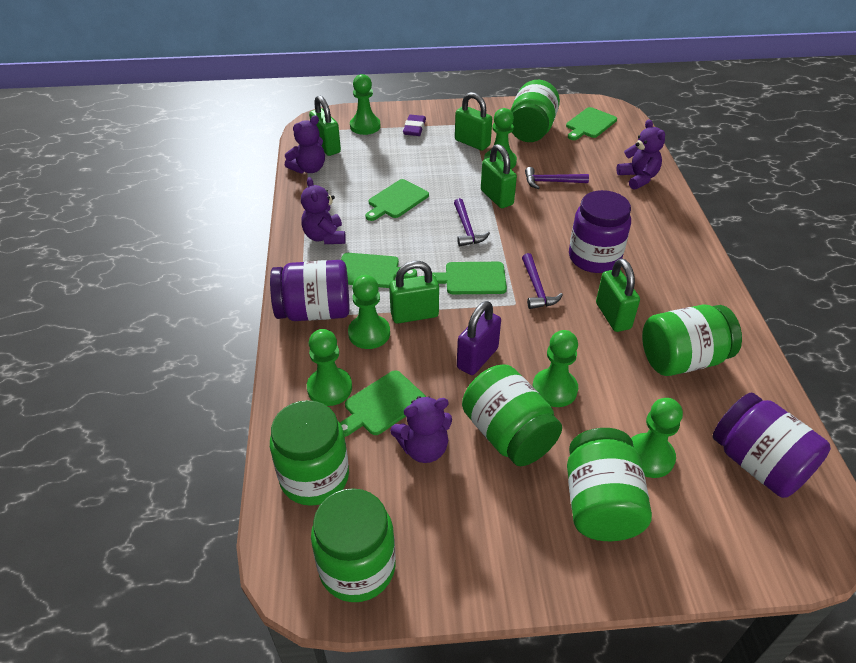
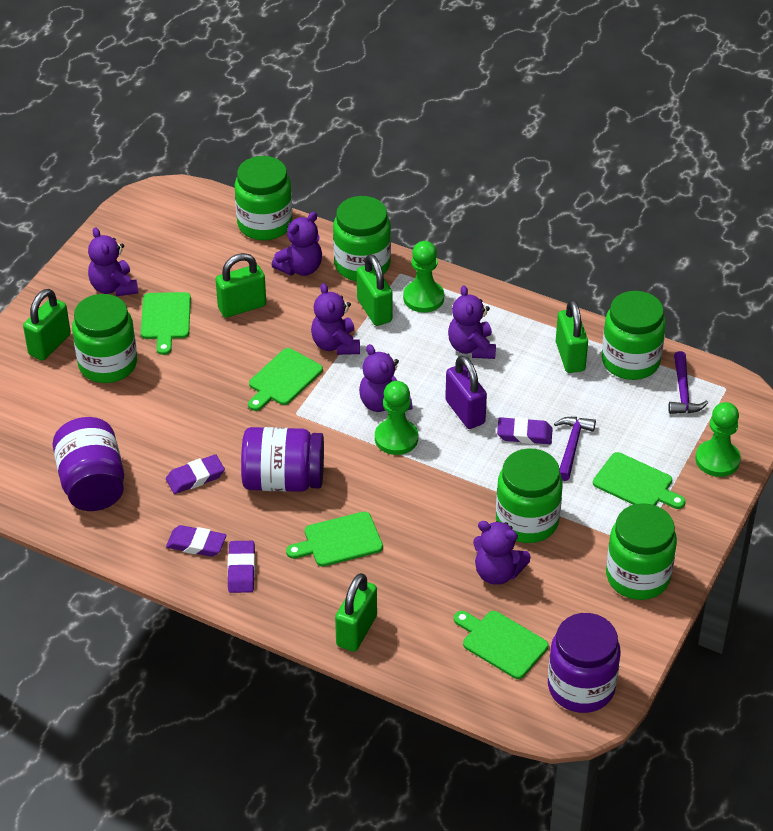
green pawn: 6 -> 3
purple eraser: 1 -> 4
purple hammer: 3 -> 2
purple teddy bear: 4 -> 6

